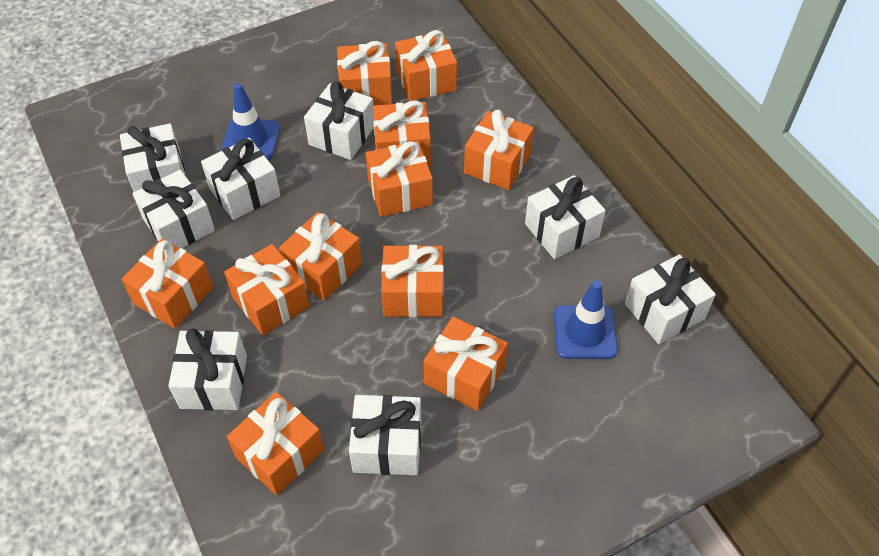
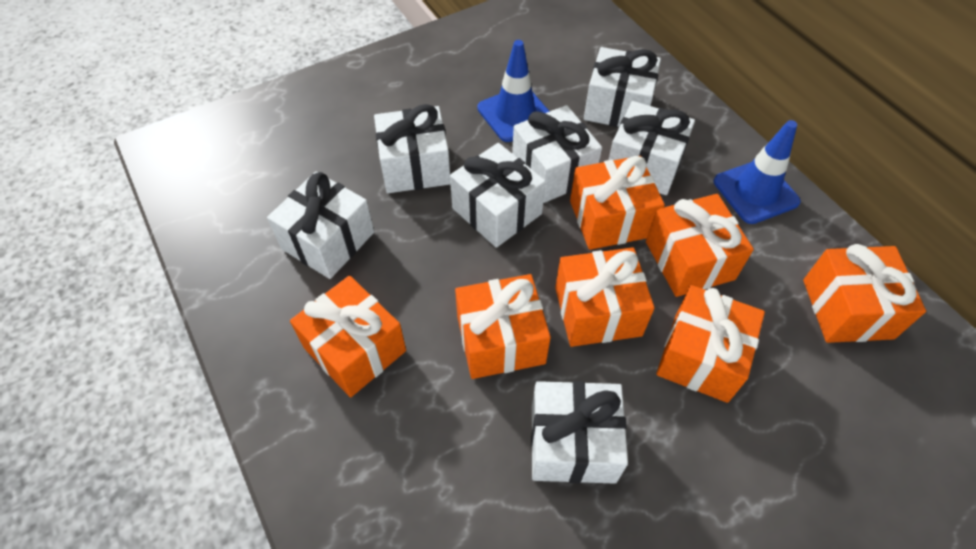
orange gift: 11 -> 7
white gift: 8 -> 7

